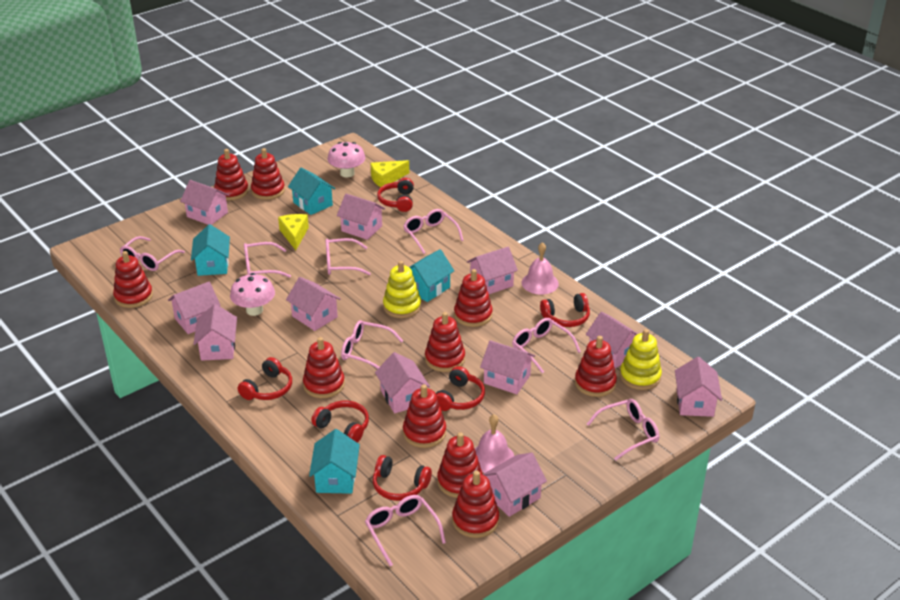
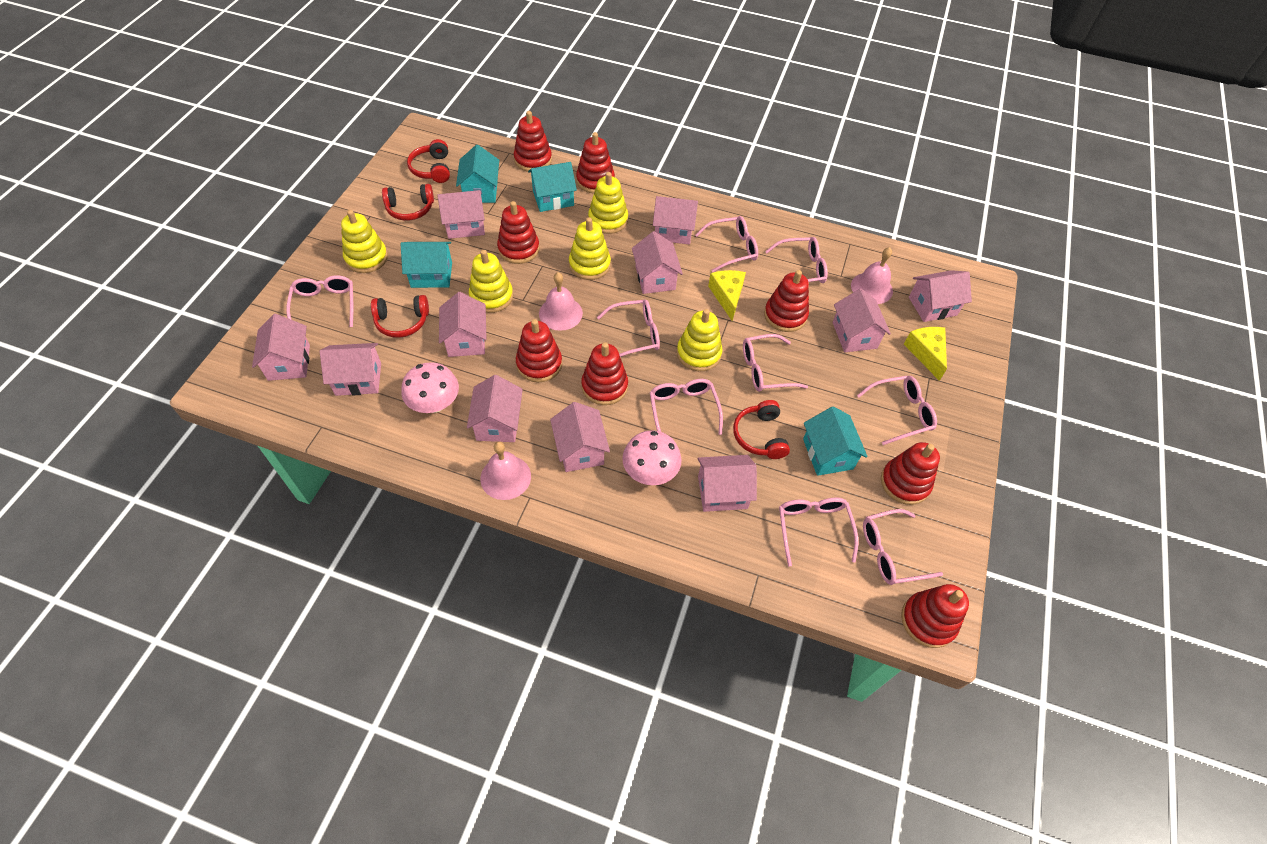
pink bell: 2 -> 3
pink glasses: 8 -> 9
red headphones: 6 -> 4
red stacking toy: 10 -> 8
yellow stacking toy: 2 -> 5

